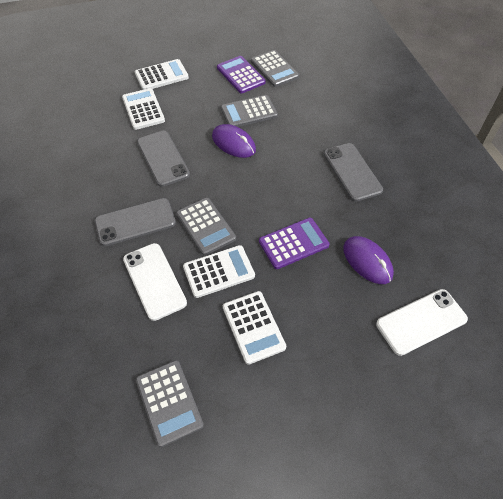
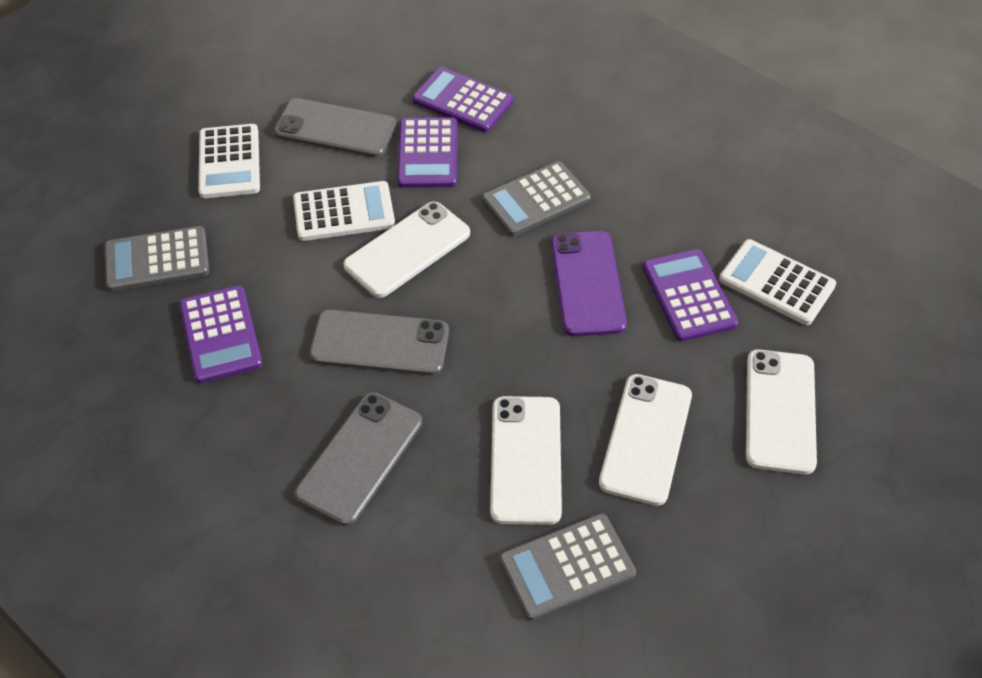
grey calculator: 4 -> 3
purple calculator: 2 -> 4
purple mouse: 2 -> 0
purple phone: 0 -> 1
white calculator: 4 -> 3
white phone: 2 -> 4

